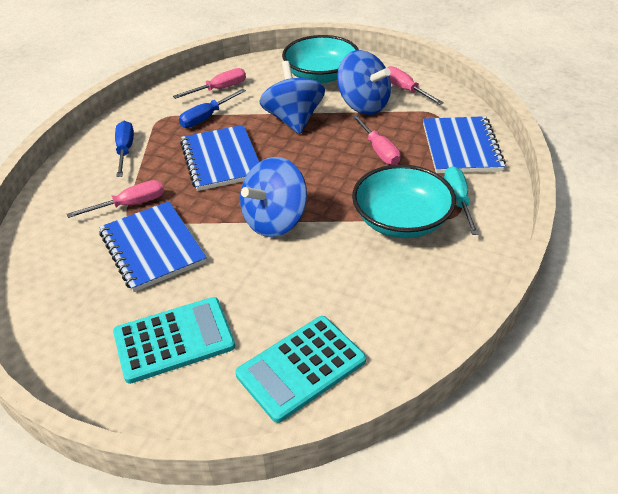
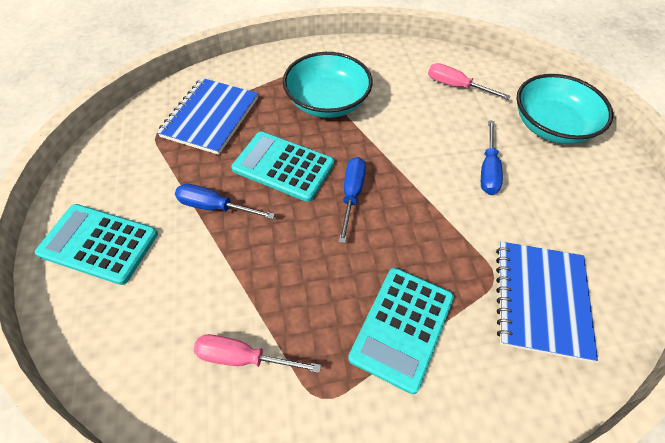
blue notebook: 3 -> 2
blue screwdriver: 2 -> 3
blue spinning top: 3 -> 0
pink screwdriver: 4 -> 2
turquoise calculator: 2 -> 3
turquoise screwdriver: 1 -> 0

